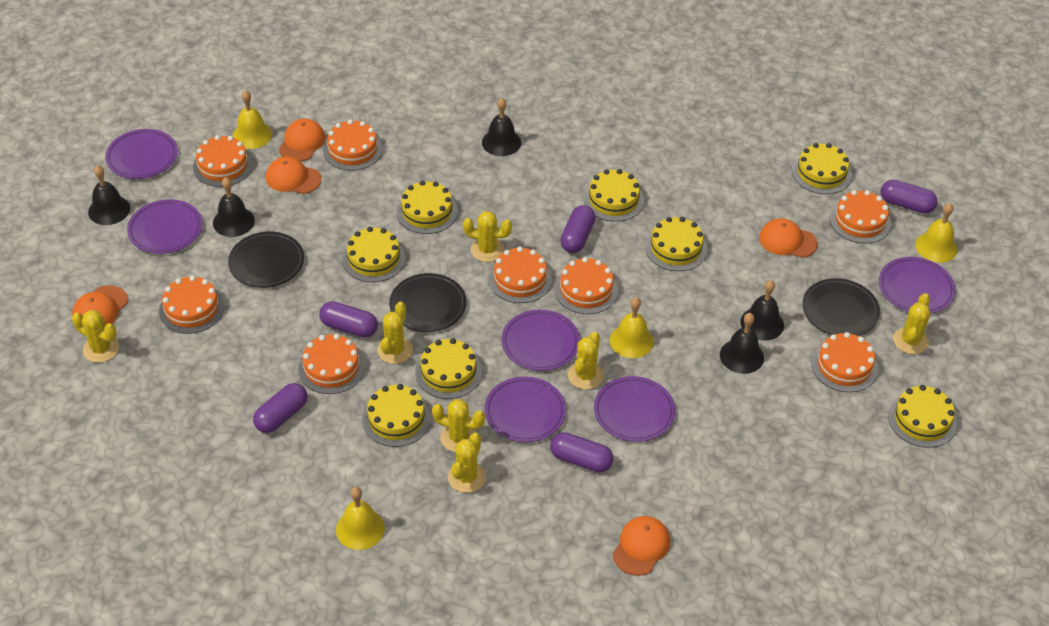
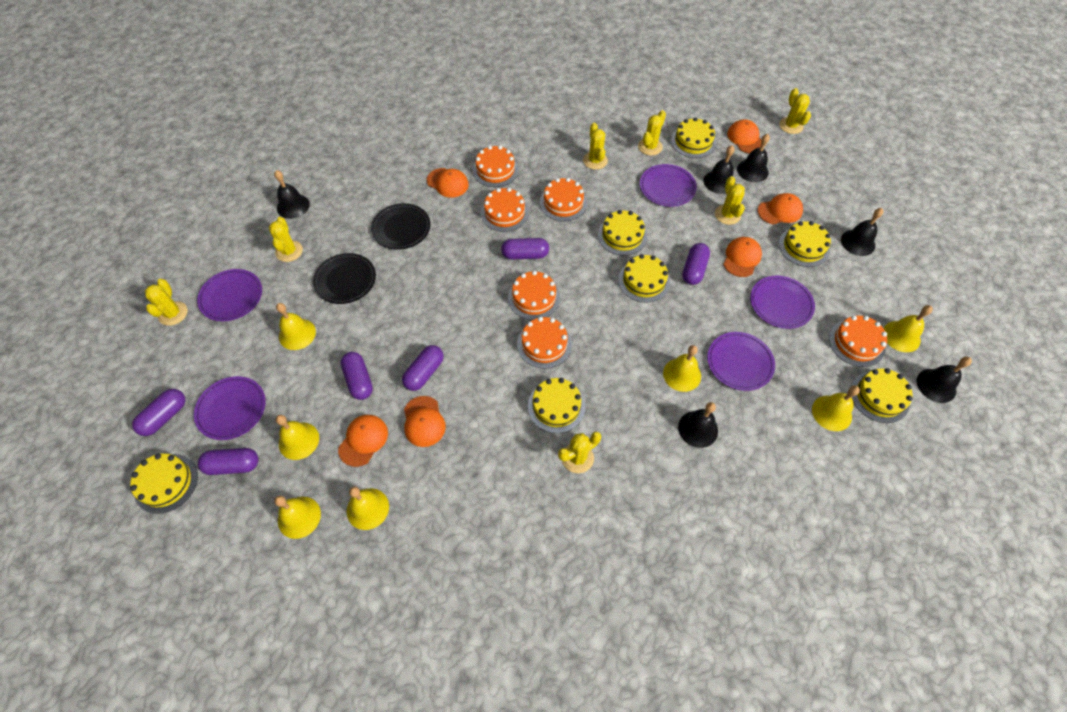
black bell: 5 -> 6
black plate: 3 -> 2
orange cake: 8 -> 6
orange cap: 5 -> 6
purple capsule: 5 -> 6
purple plate: 6 -> 5
yellow bell: 4 -> 7
yellow cake: 8 -> 7

